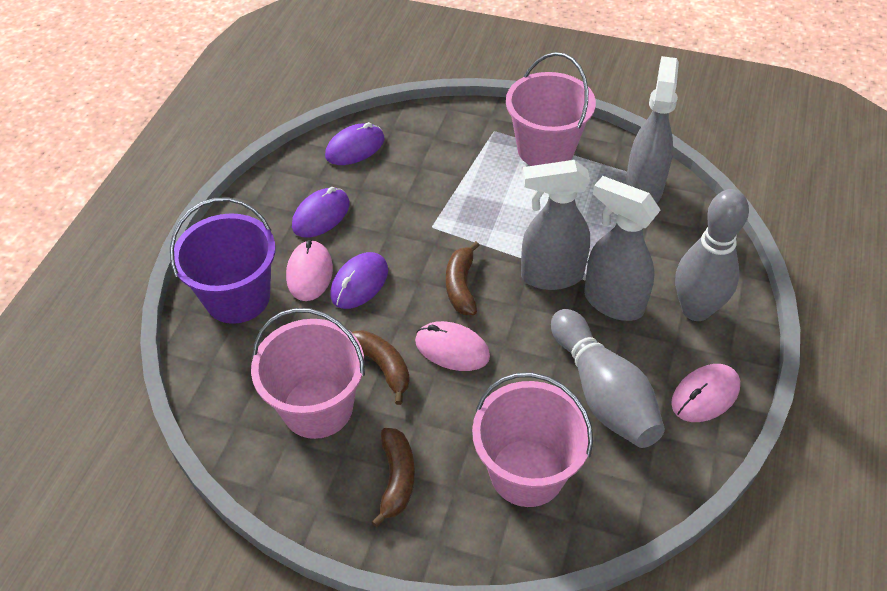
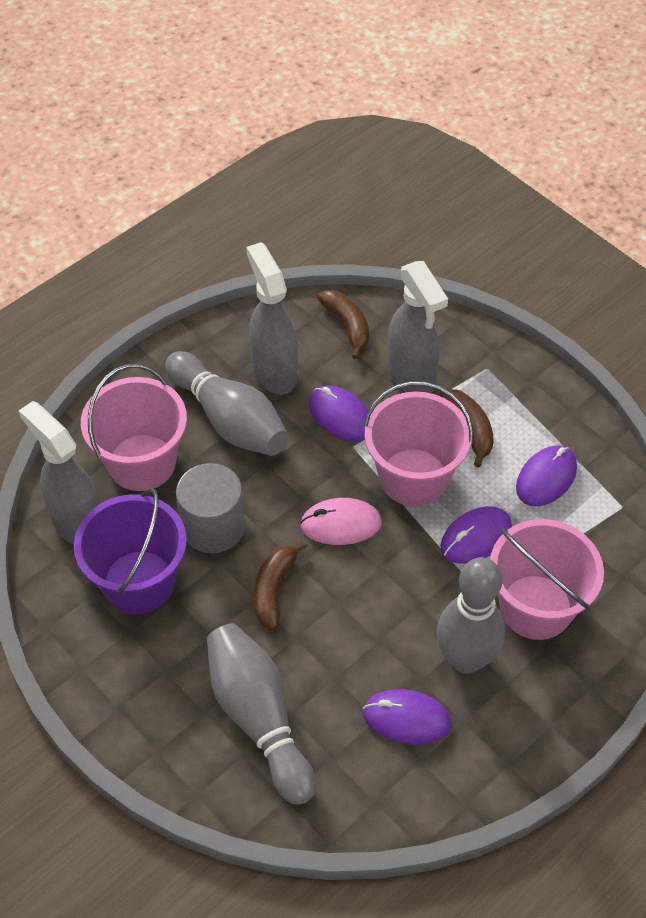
grey bowling pin: 2 -> 3
grey cylinder: 0 -> 1
pink mouse: 3 -> 1
purple mouse: 3 -> 4

